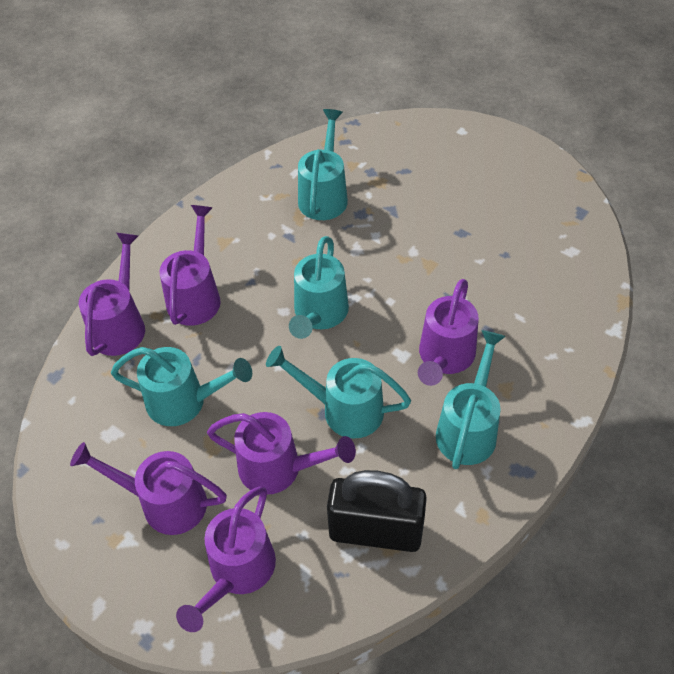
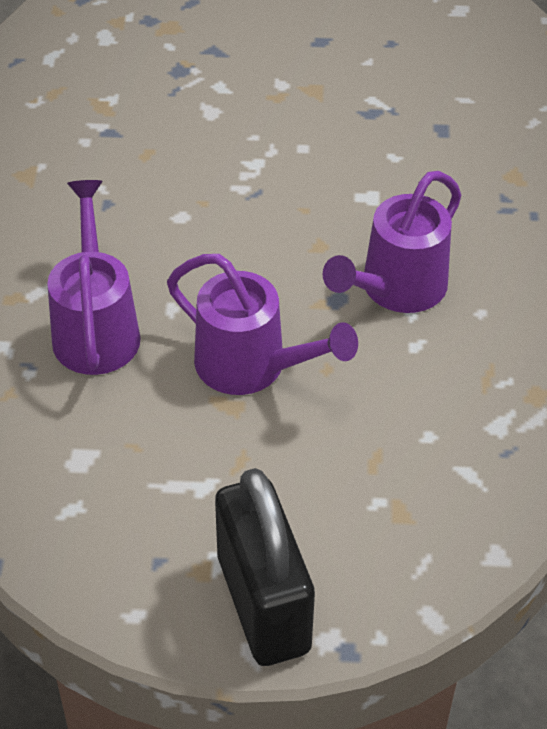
purple watering can: 6 -> 3
turquoise watering can: 5 -> 0

